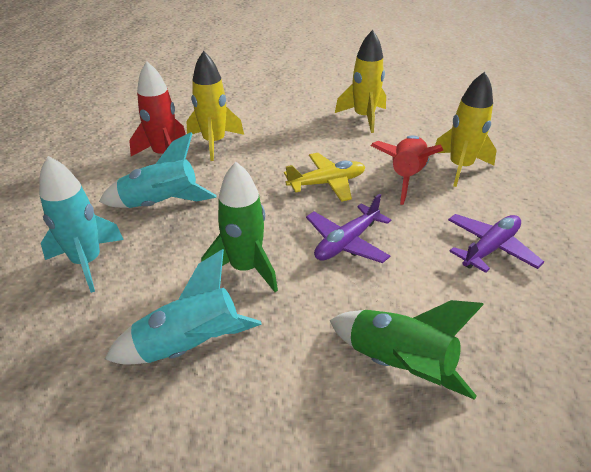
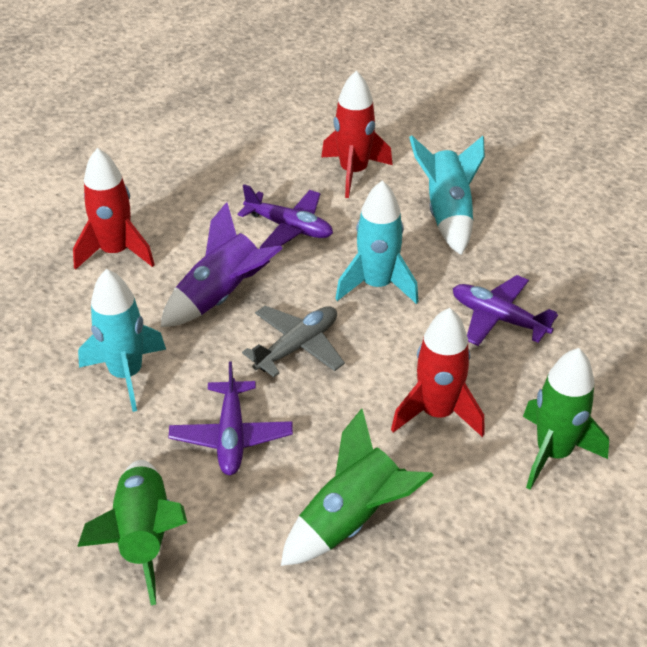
green rocket: 2 -> 3
grey plane: 0 -> 1
purple plane: 2 -> 3
purple rocket: 0 -> 1
red rocket: 2 -> 3
yellow plane: 1 -> 0
yellow rocket: 3 -> 0

